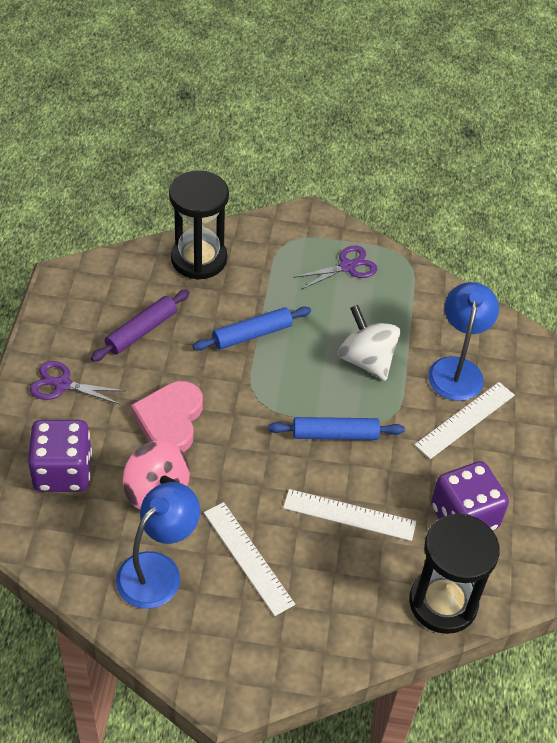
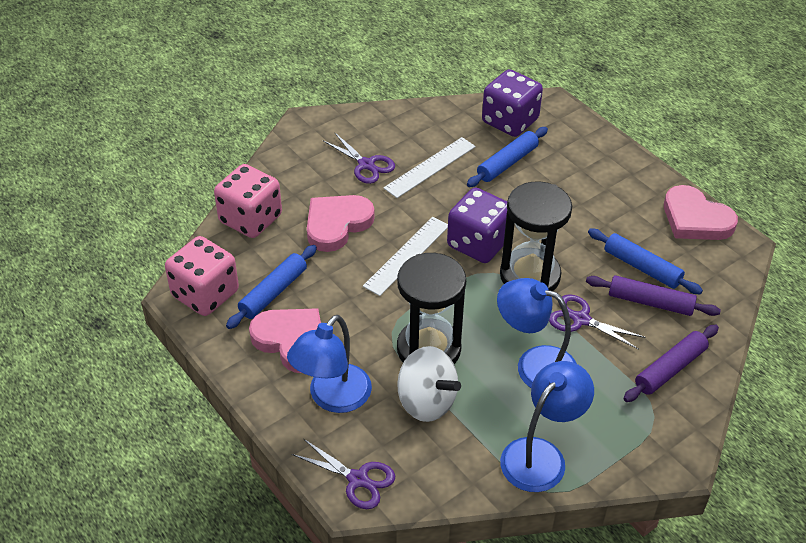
blue lamp: 2 -> 3
blue rolling pin: 2 -> 3
pink dice: 0 -> 2
pink heart: 1 -> 3
pink spinning top: 1 -> 0
purple rolling pin: 1 -> 2
purple scissors: 2 -> 3
white ruler: 3 -> 2

